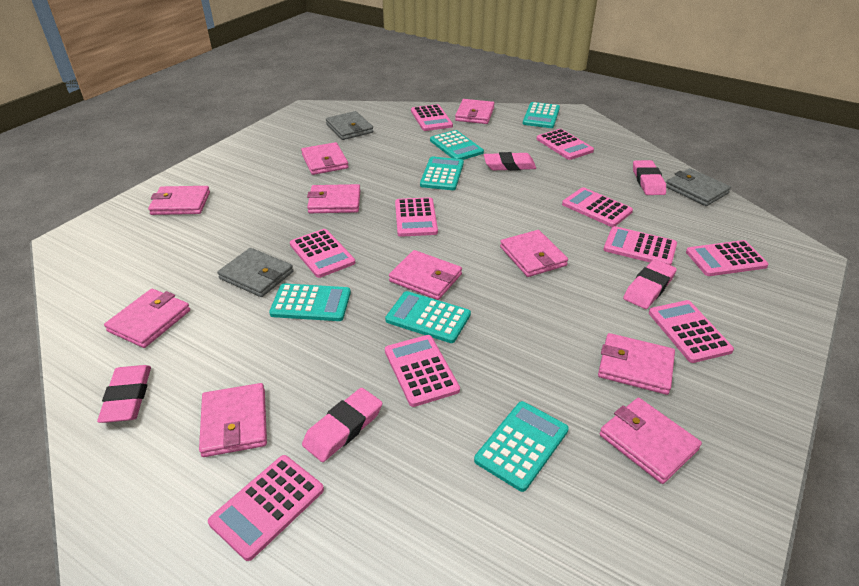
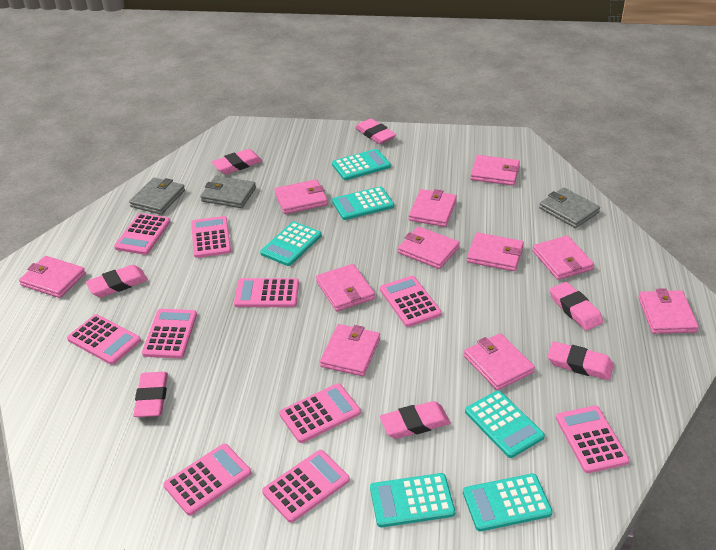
pink eraser: 5 -> 7
pink wallet: 10 -> 11

